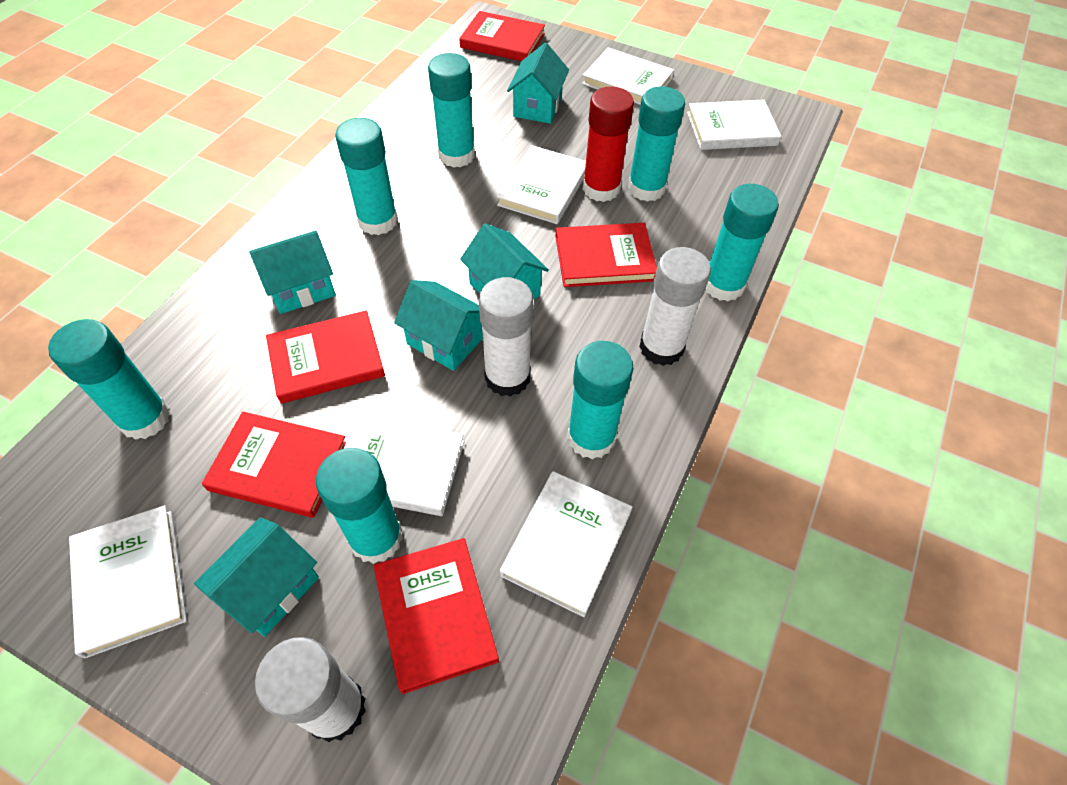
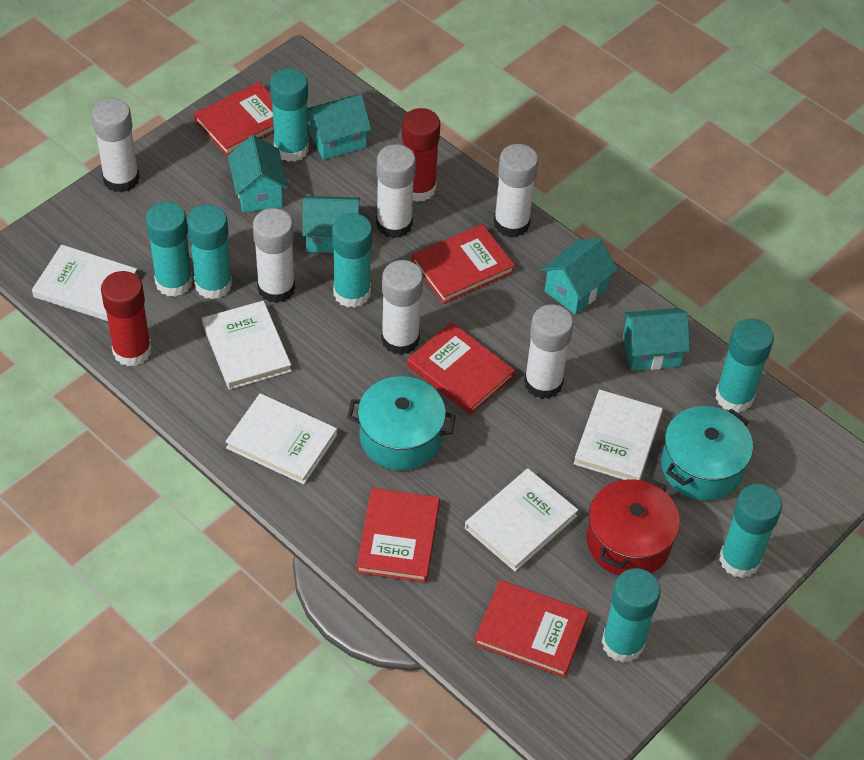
red glue stick: 1 -> 2
red pot: 0 -> 1
turquoise pot: 0 -> 2
white book: 6 -> 5
white glue stick: 3 -> 6

